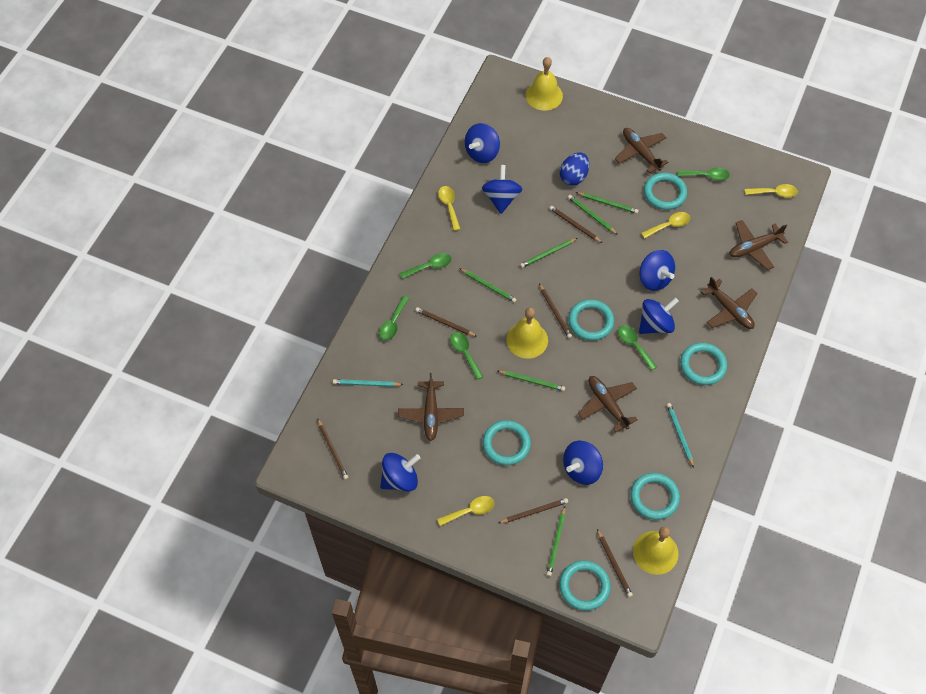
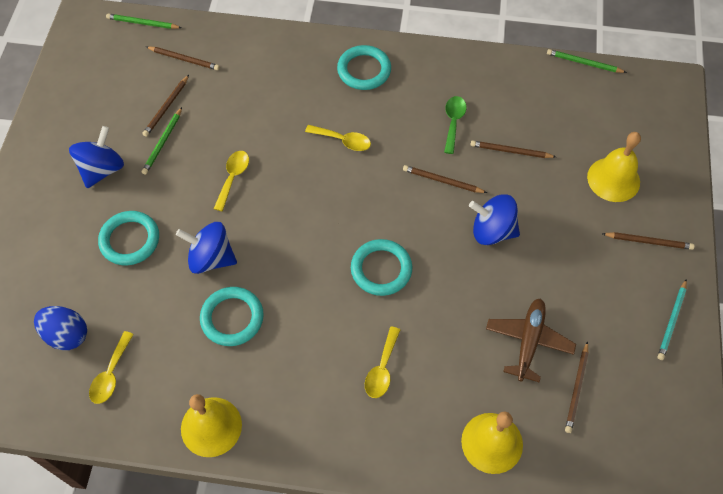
blue spinning top: 6 -> 3
brown plane: 5 -> 1
green pencil: 6 -> 3
green spoon: 5 -> 1
turquoise pencil: 2 -> 1
turquoise ring: 6 -> 4

